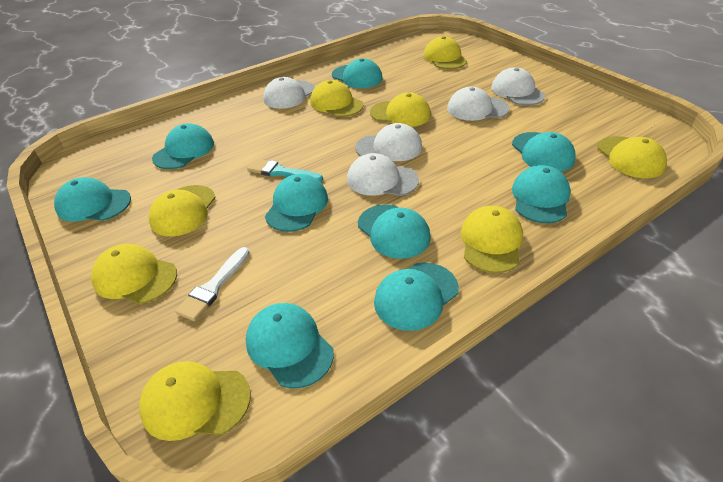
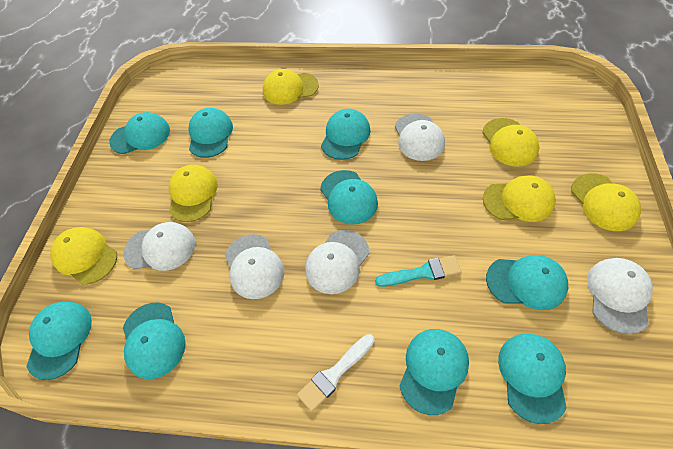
yellow cap: 8 -> 6

